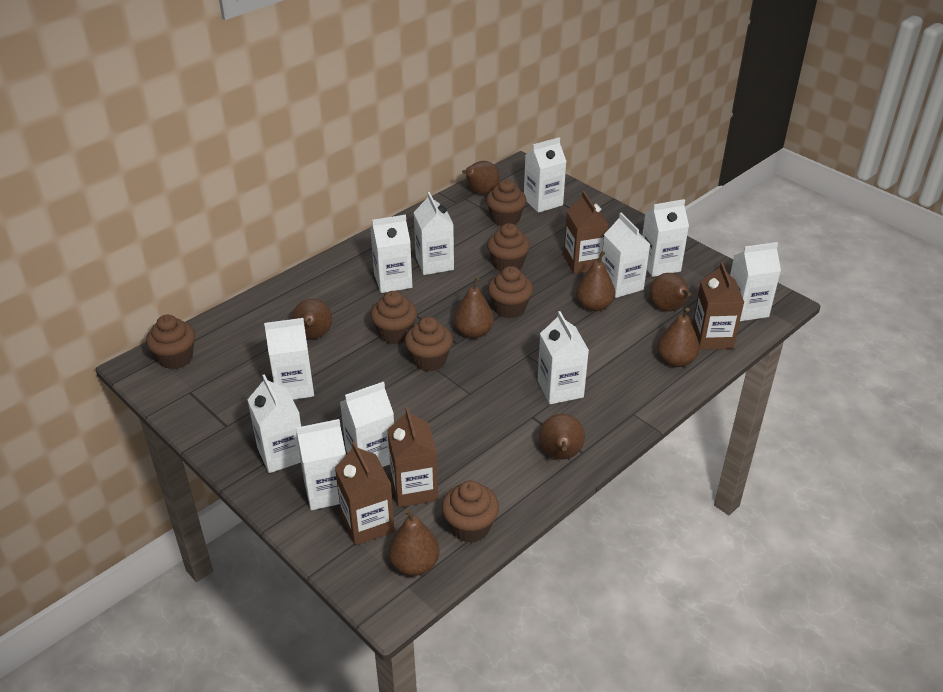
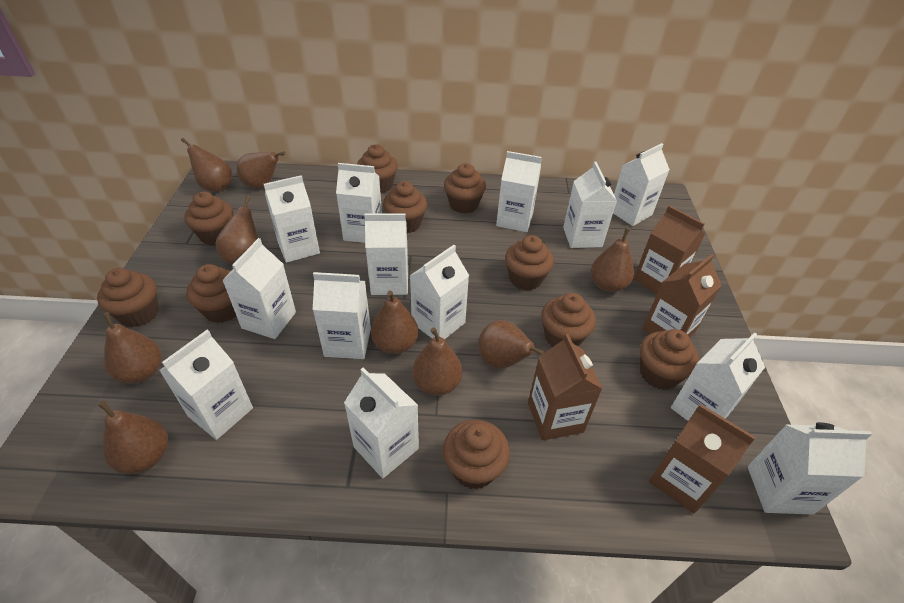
brown cupcake: 7 -> 10
brown pear: 8 -> 9
white carton: 11 -> 13

